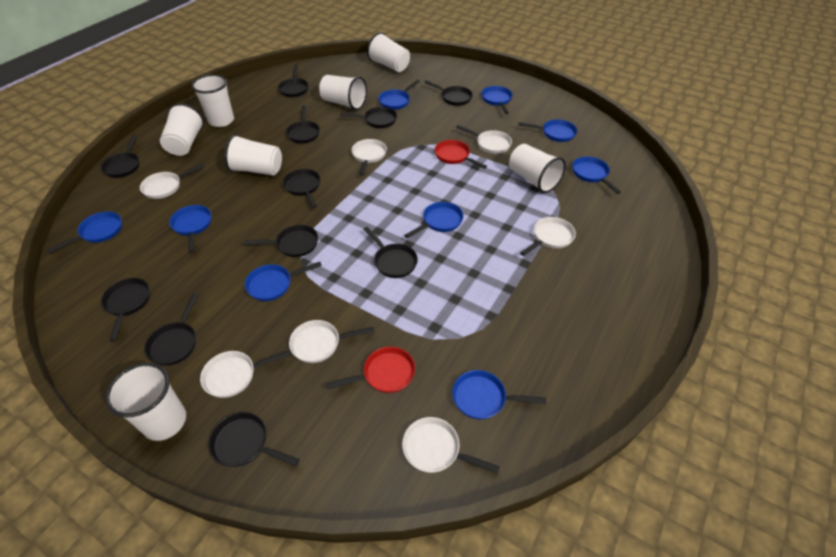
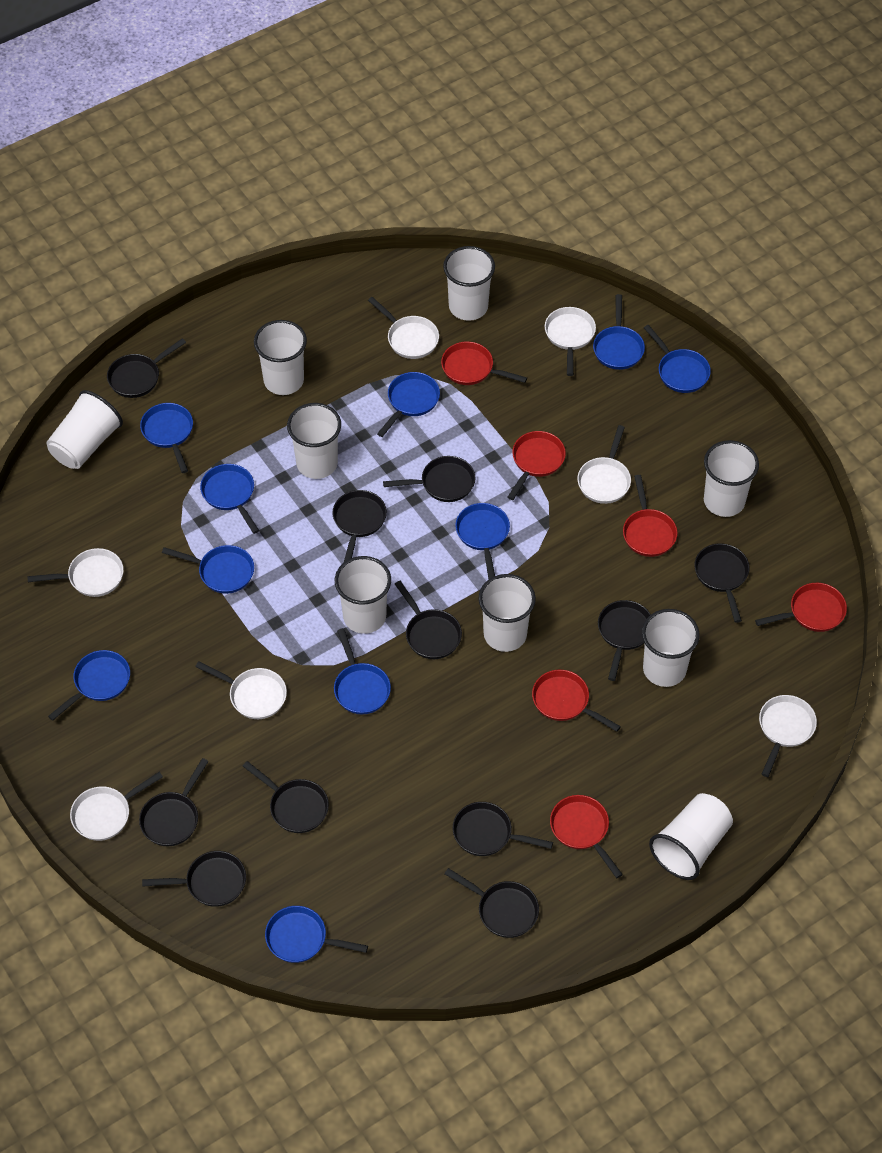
blue pan: 9 -> 10
red pan: 2 -> 6
white cup: 7 -> 9

